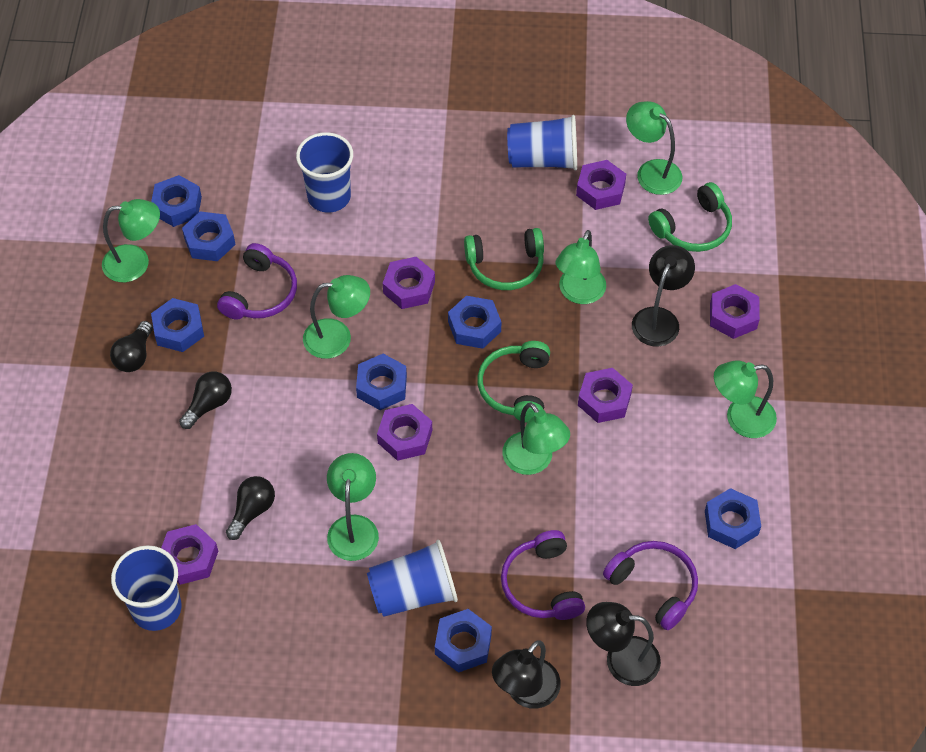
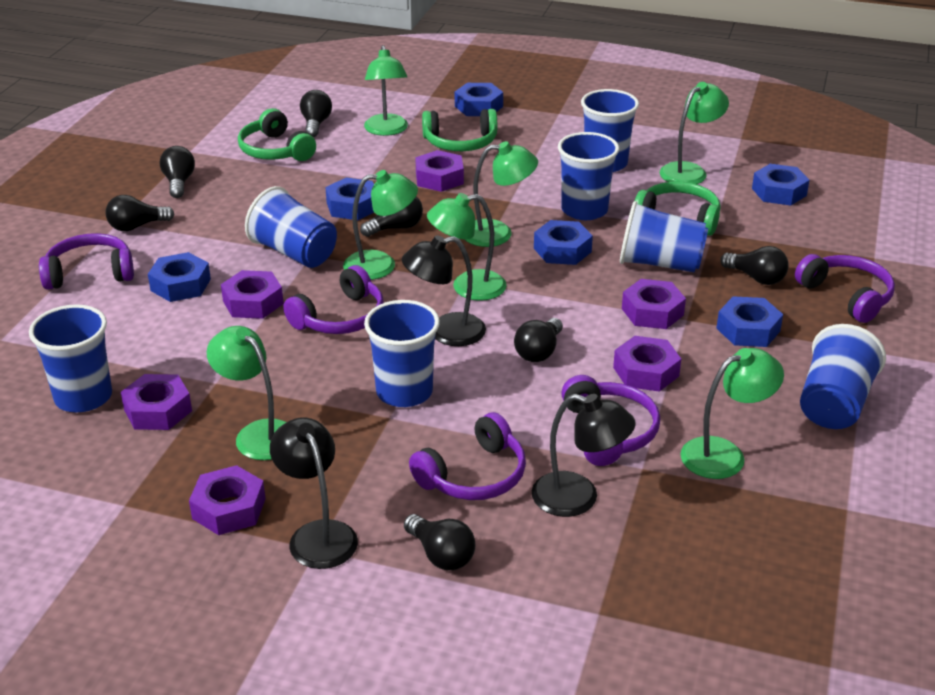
black light bulb: 3 -> 7
blue cup: 4 -> 7
blue nut: 7 -> 6
purple headphones: 3 -> 5

